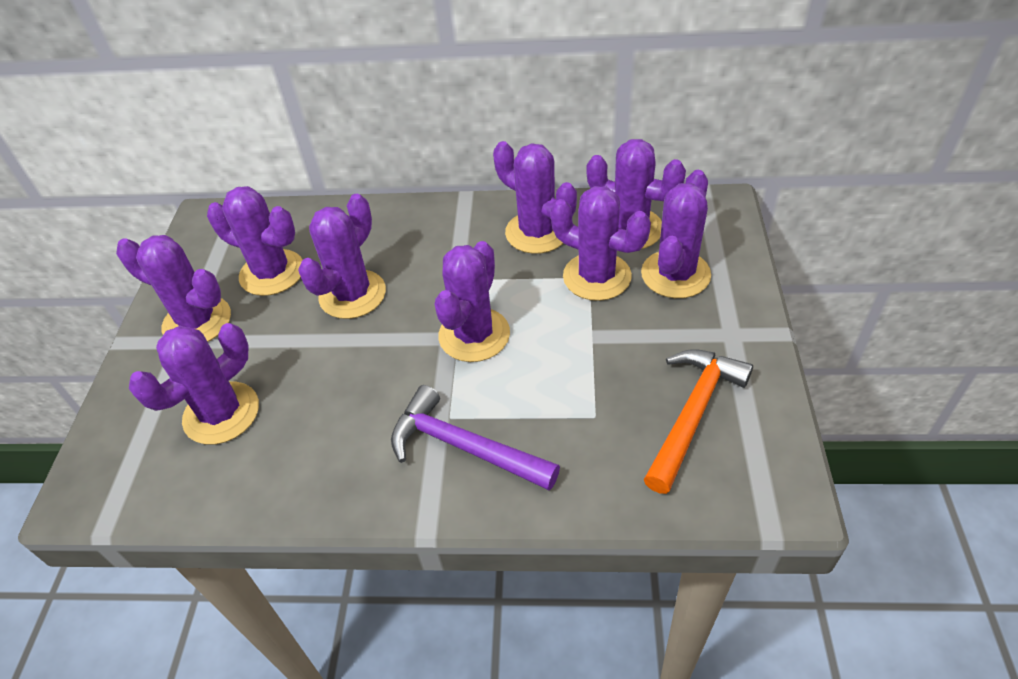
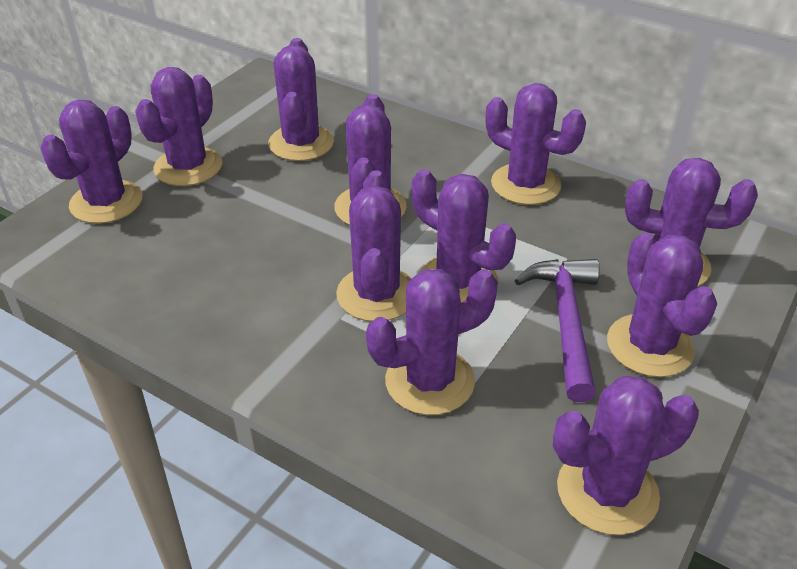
orange hammer: 1 -> 0
purple cactus: 9 -> 11

